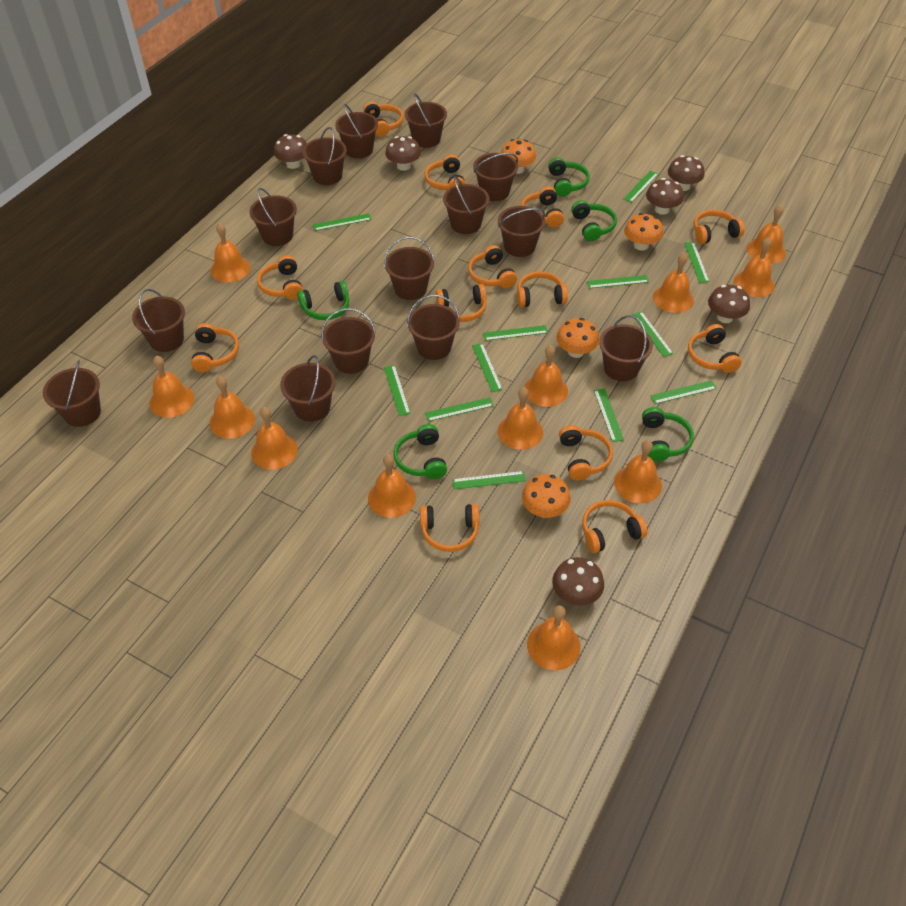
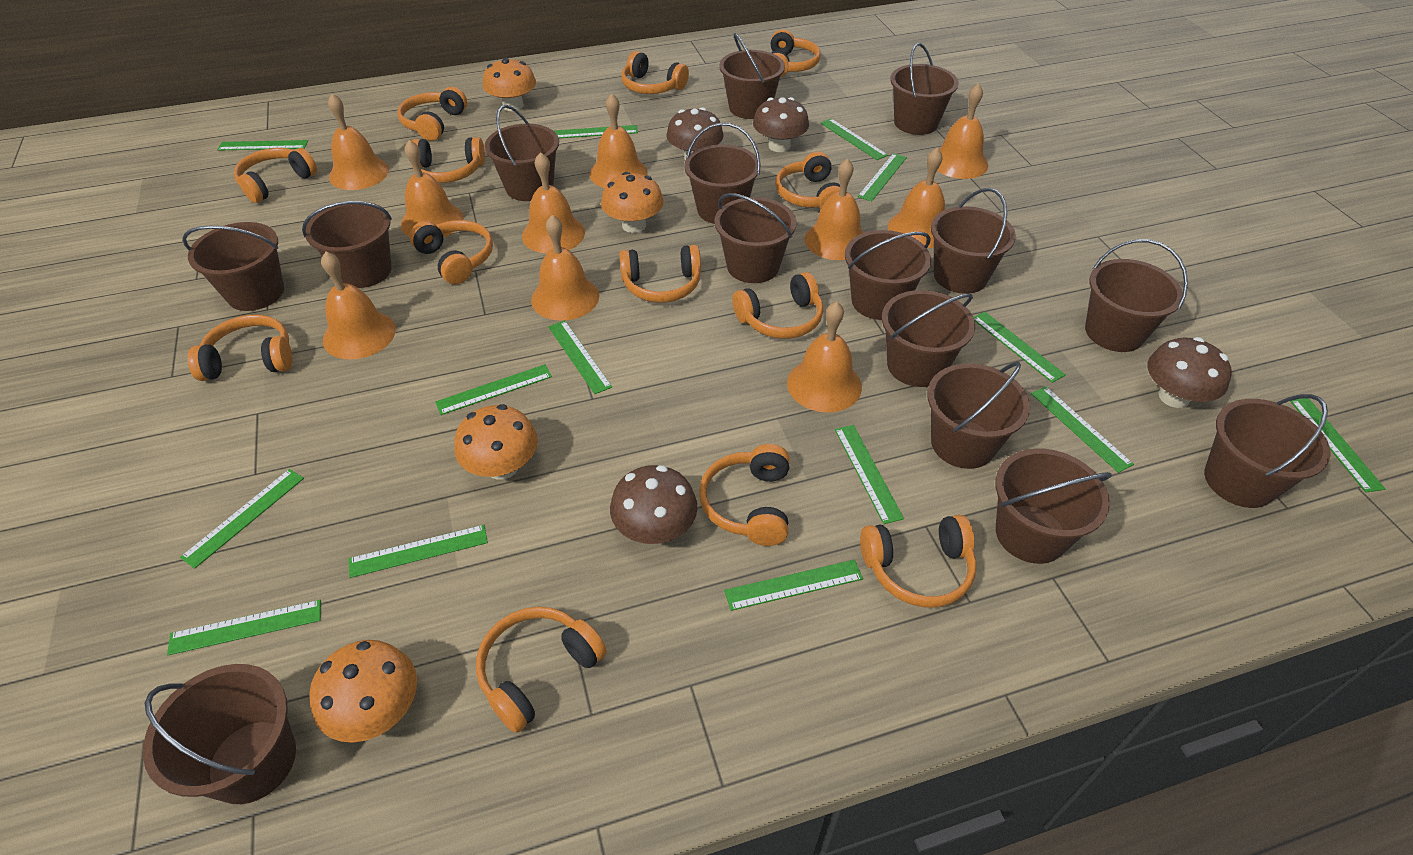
brown bucket: 14 -> 15
brown mushroom: 6 -> 4
green headphones: 5 -> 0
green ruler: 12 -> 14
orange bell: 12 -> 10

